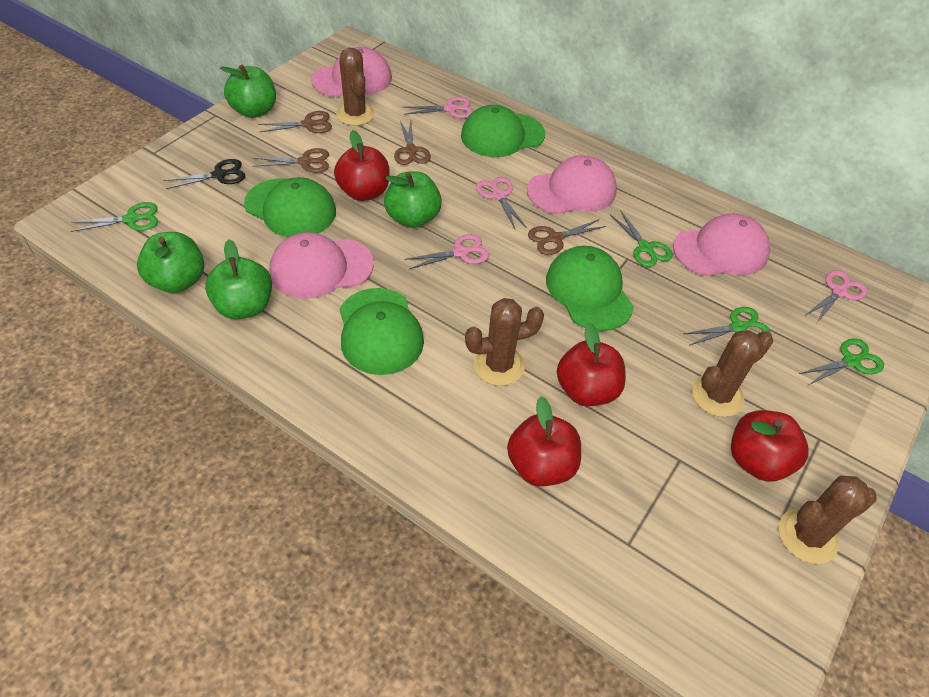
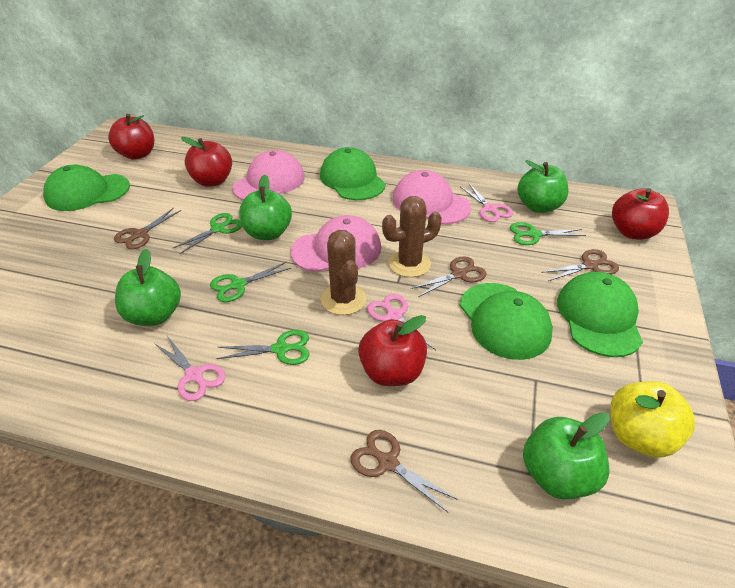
black scissors: 1 -> 0
brown cactus: 4 -> 2
pink cap: 4 -> 3
pink scissors: 4 -> 3
yellow apple: 0 -> 1

